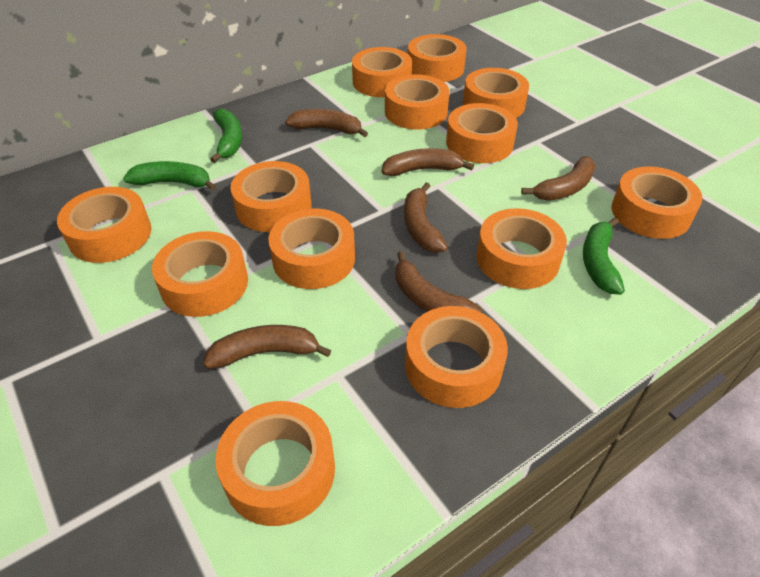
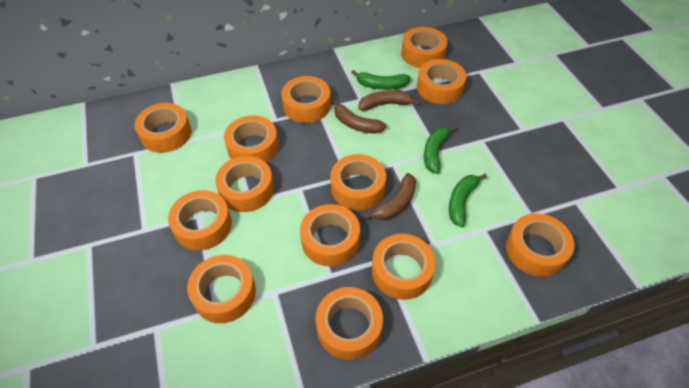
brown banana: 6 -> 3

